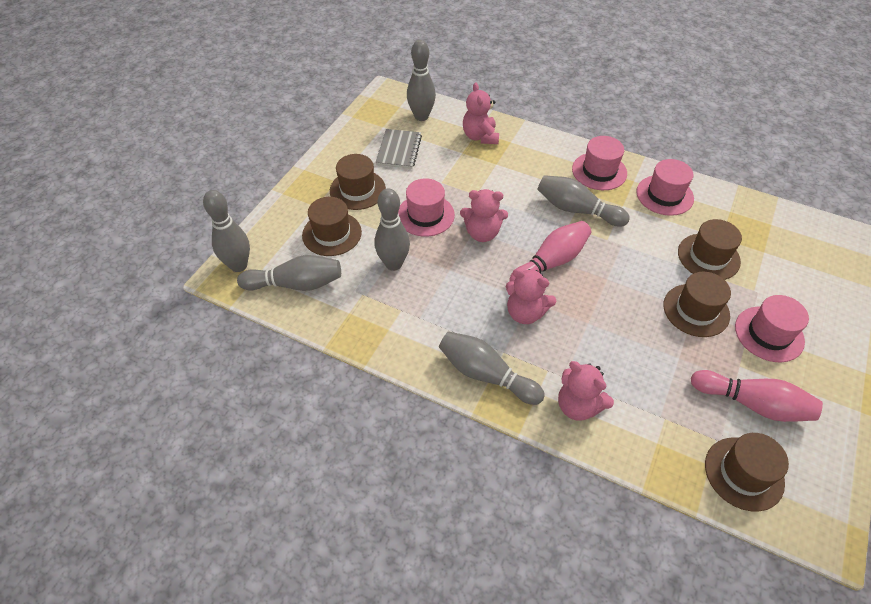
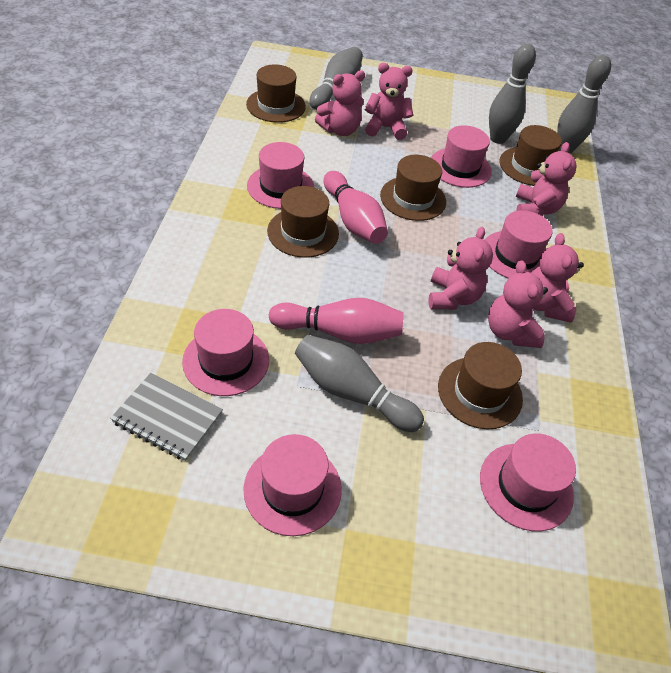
grey bowling pin: 6 -> 4
pink hat: 4 -> 6
pink teddy bear: 4 -> 6

